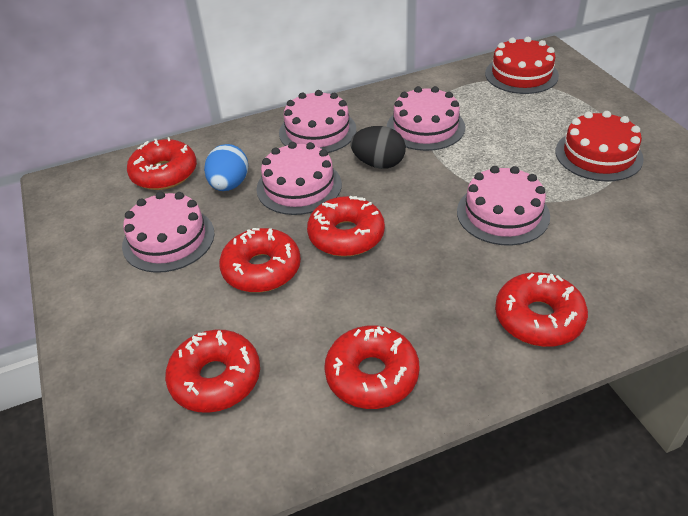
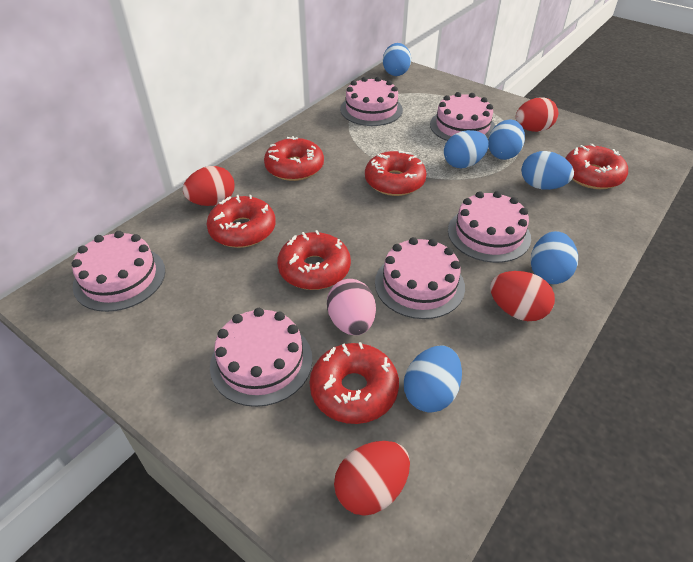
black egg: 1 -> 0
blue egg: 1 -> 6
pink cake: 5 -> 6
pink egg: 0 -> 1
red cake: 2 -> 0
red egg: 0 -> 4

